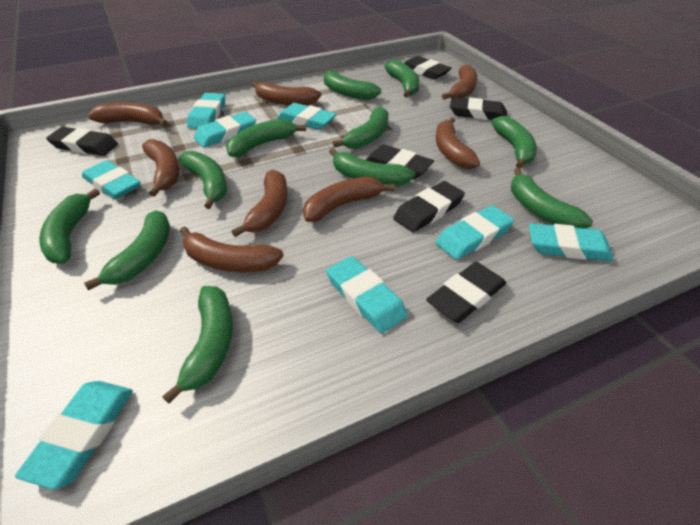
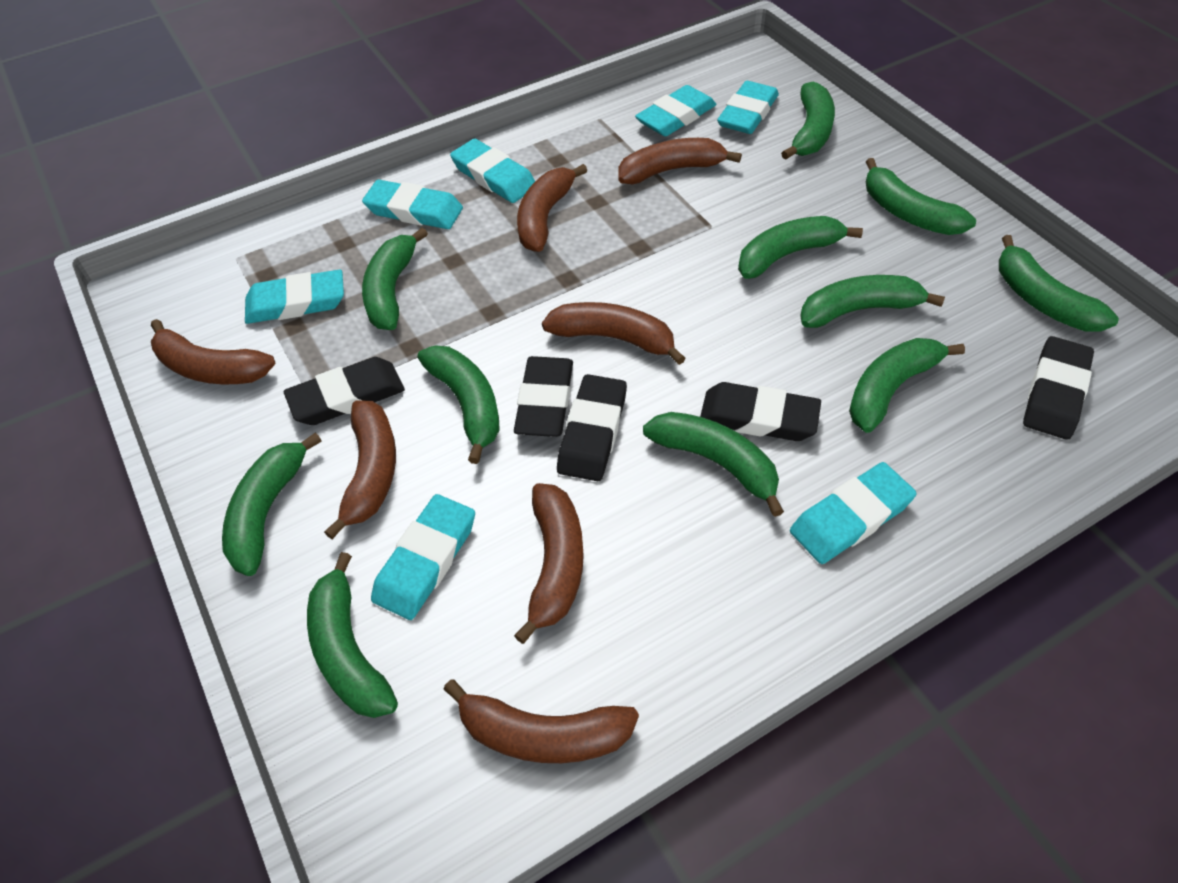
black eraser: 6 -> 5
brown banana: 8 -> 7
turquoise eraser: 8 -> 7

